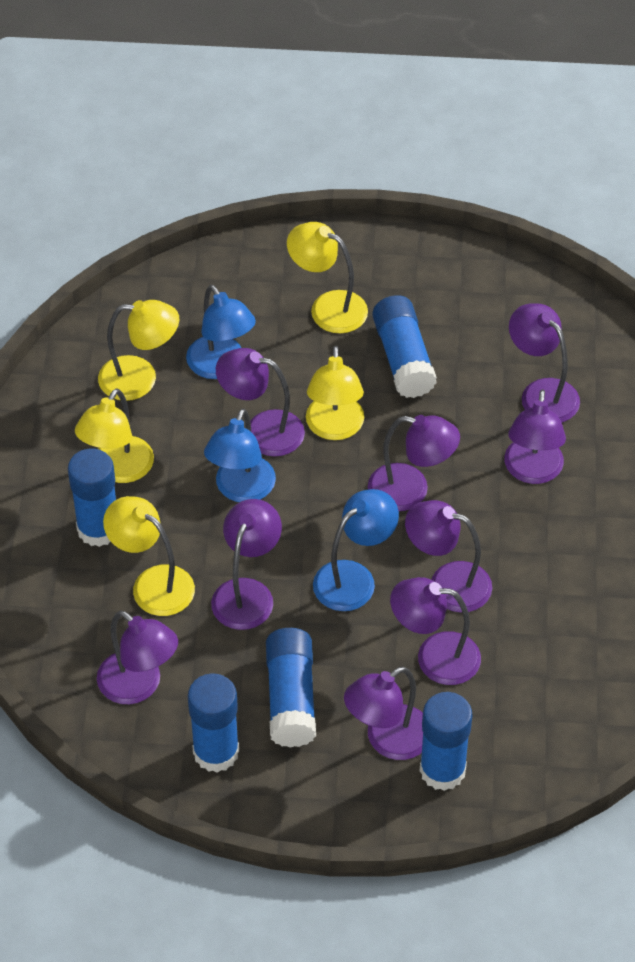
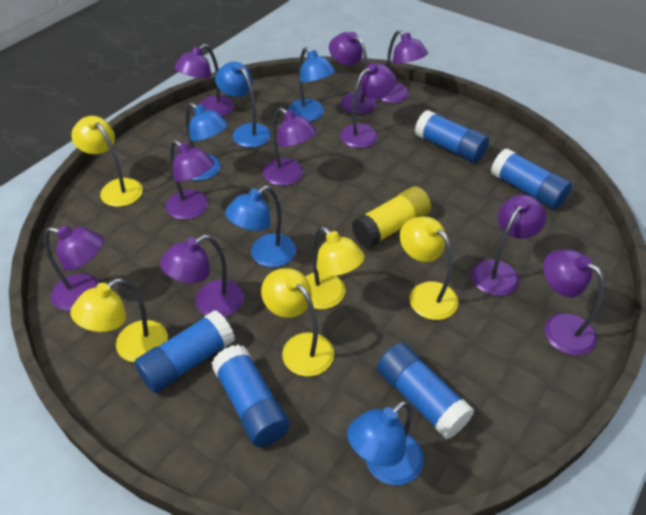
blue lamp: 3 -> 5
purple lamp: 9 -> 10
yellow glue stick: 0 -> 1

